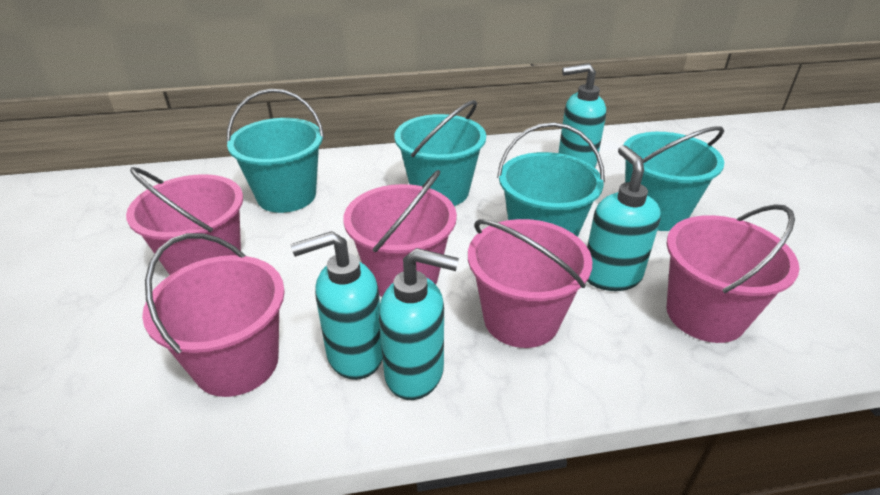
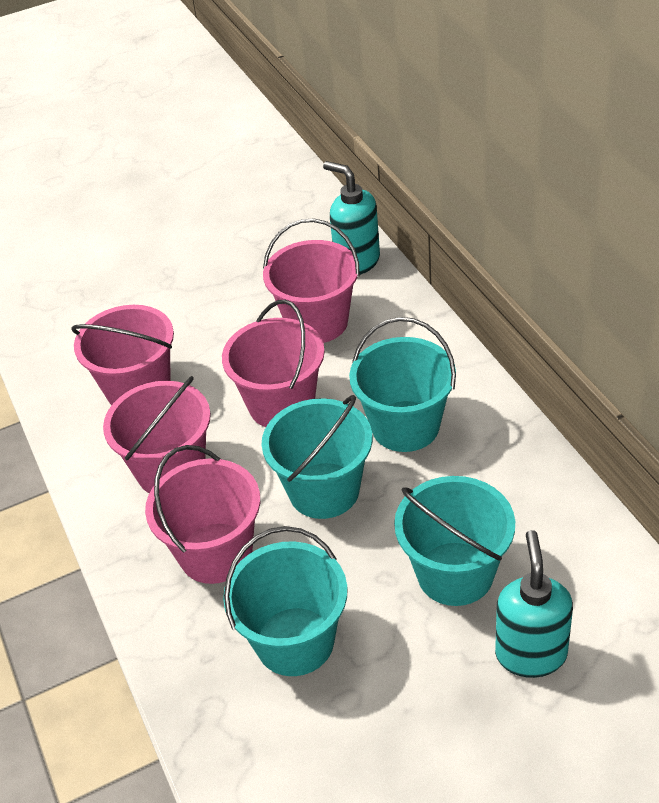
turquoise soap dispenser: 4 -> 2

